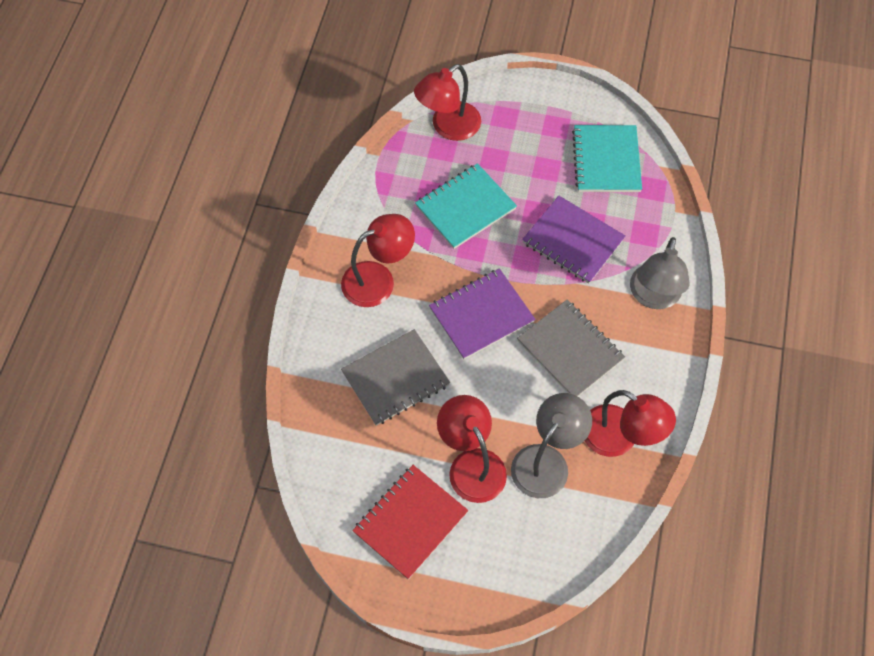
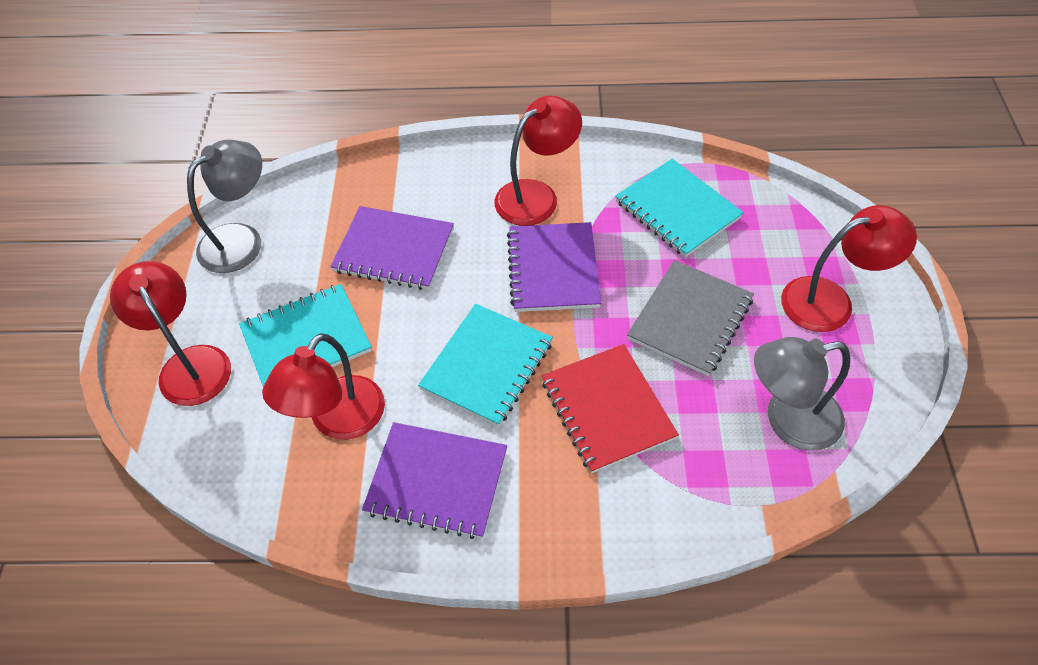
grey notebook: 2 -> 1
purple notebook: 2 -> 3
turquoise notebook: 2 -> 3

